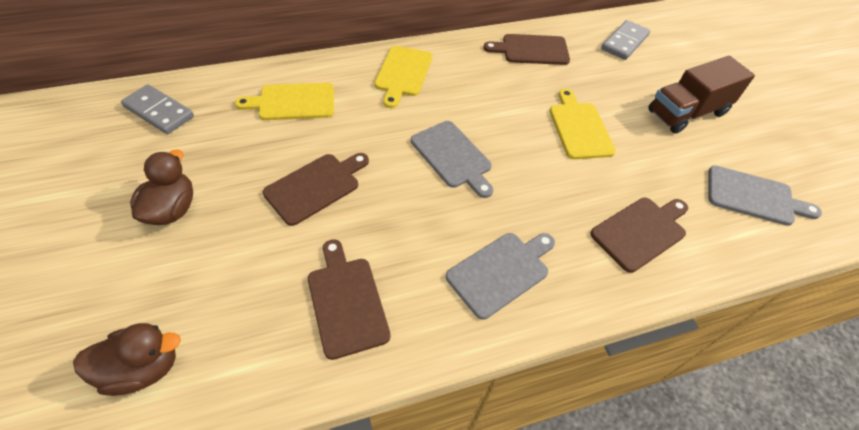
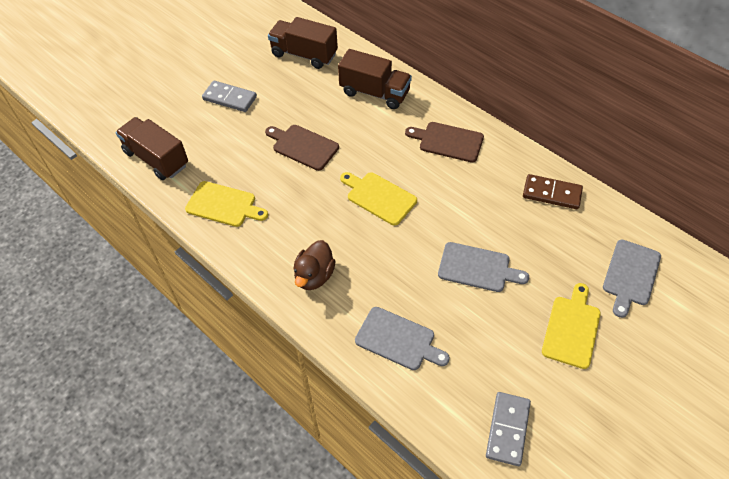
brown cutting board: 4 -> 2
brown domino: 0 -> 1
brown duck: 2 -> 1
brown truck: 1 -> 3

